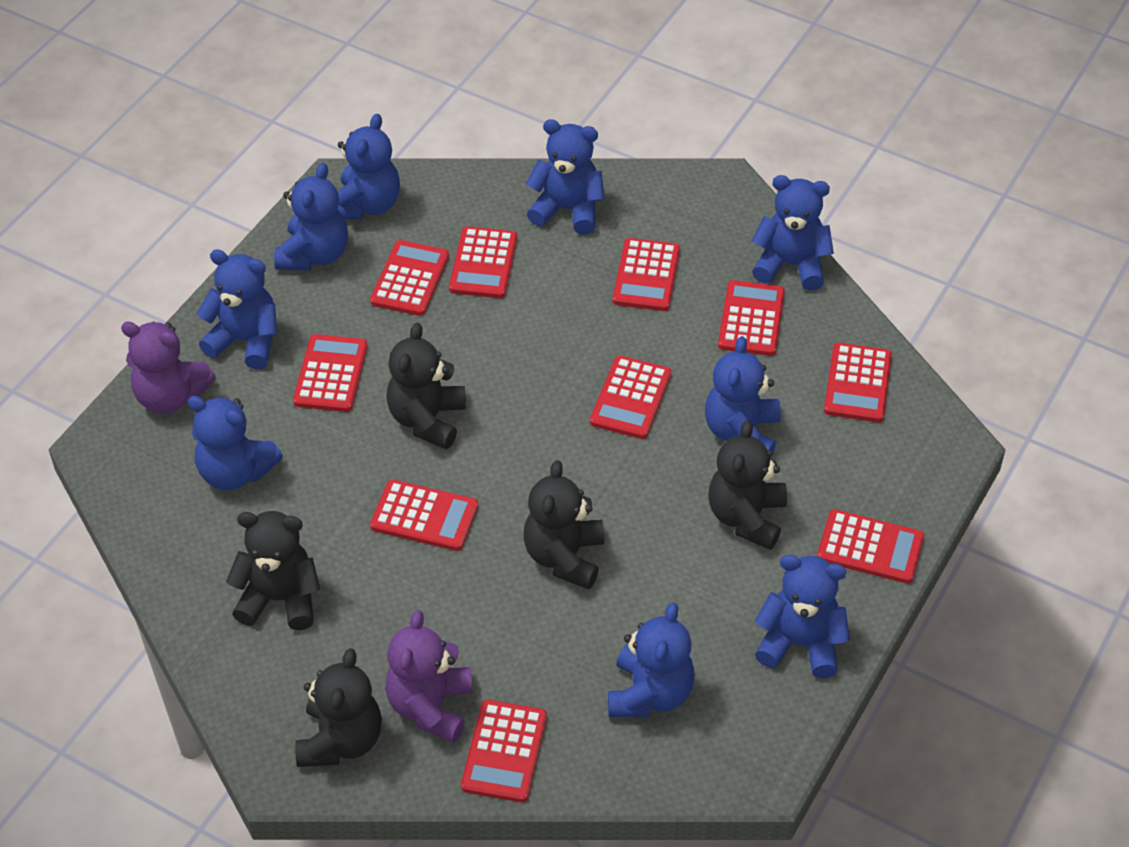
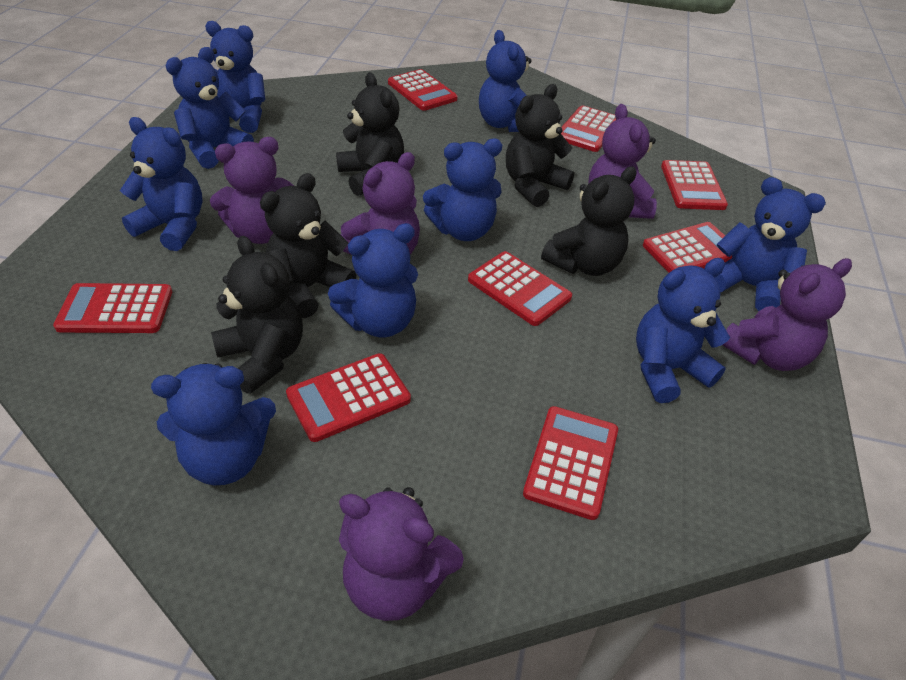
purple teddy bear: 2 -> 5
red calculator: 10 -> 8

